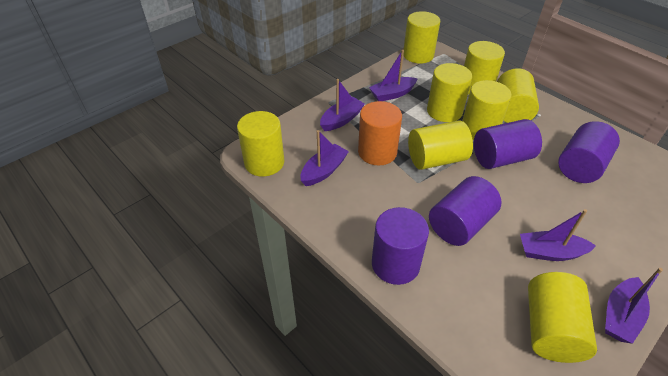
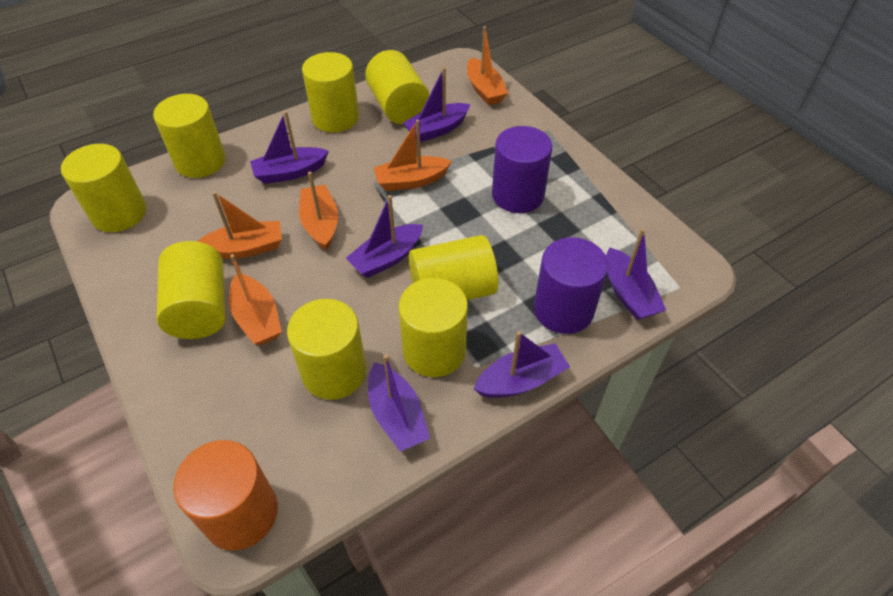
orange boat: 0 -> 5
purple boat: 5 -> 6
purple cylinder: 4 -> 2

